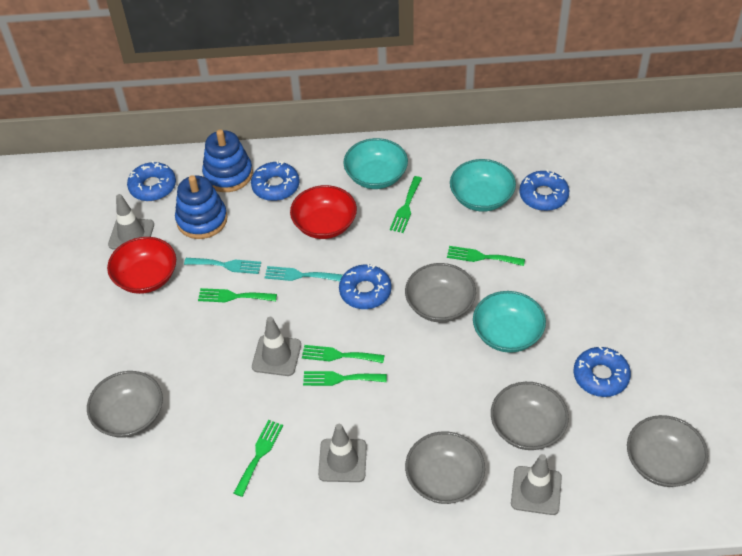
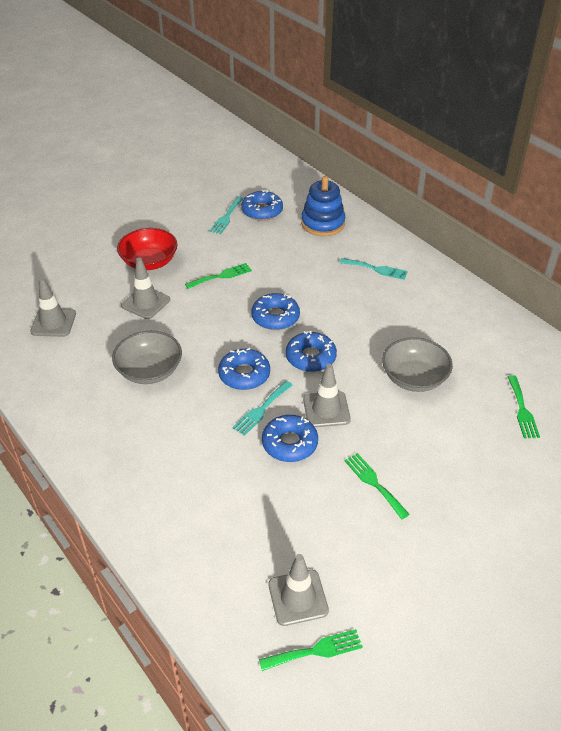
blue stacking toy: 2 -> 1
green fork: 6 -> 4
grey bowl: 5 -> 2
red bowl: 2 -> 1
turquoise bowl: 3 -> 0
turquoise fork: 2 -> 3

